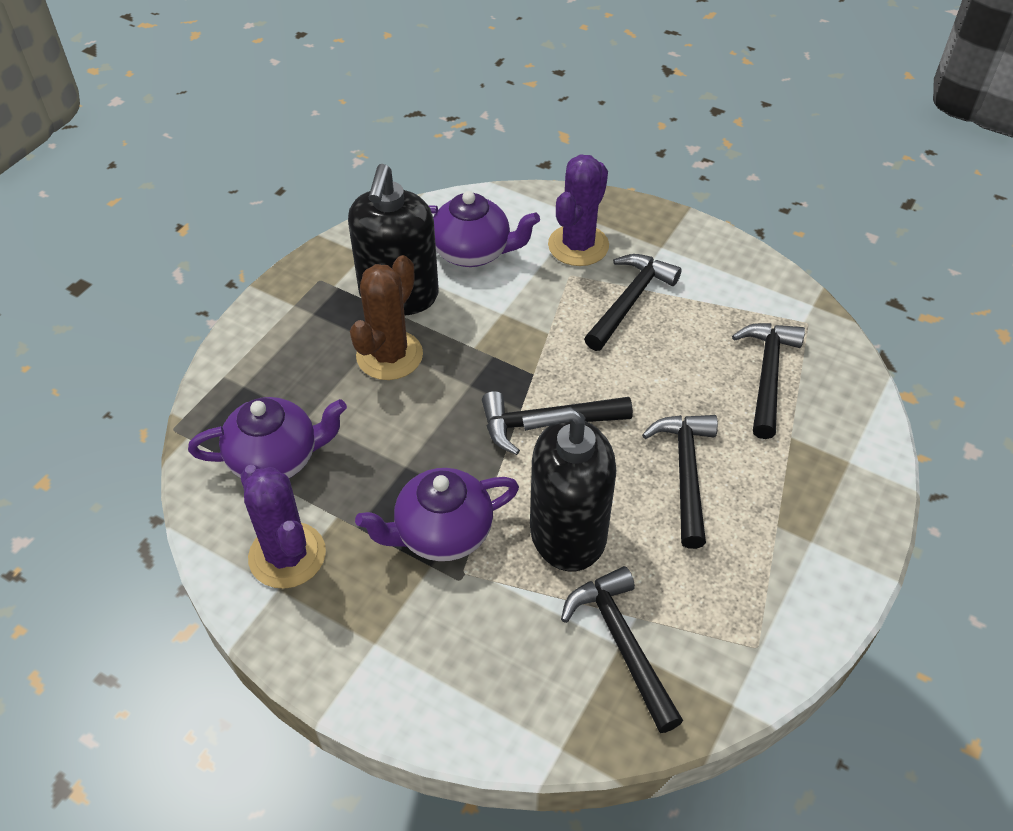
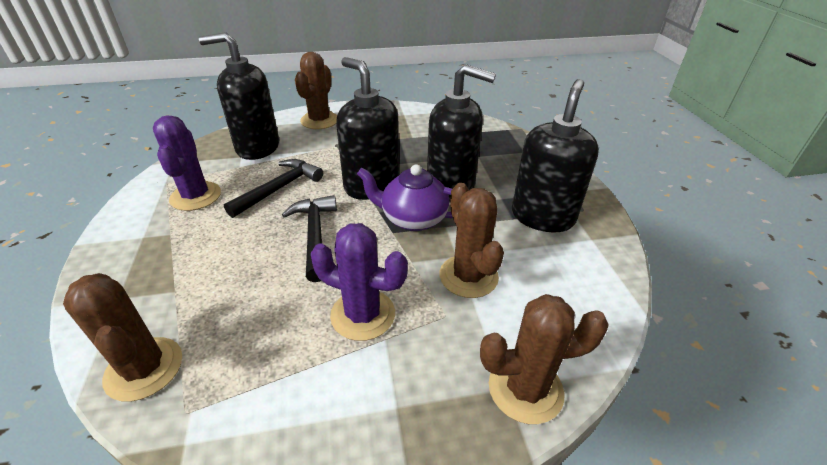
black hammer: 5 -> 2
black soap dispenser: 2 -> 4
brown cactus: 1 -> 4
purple teapot: 3 -> 1

